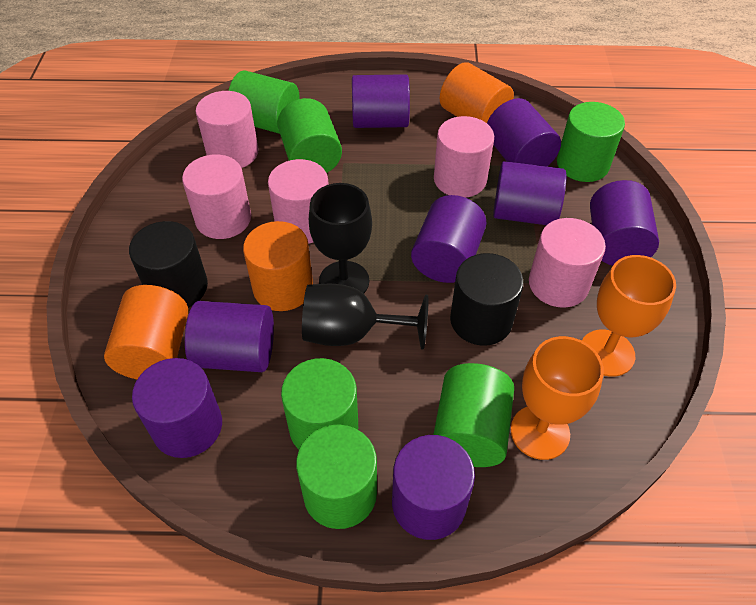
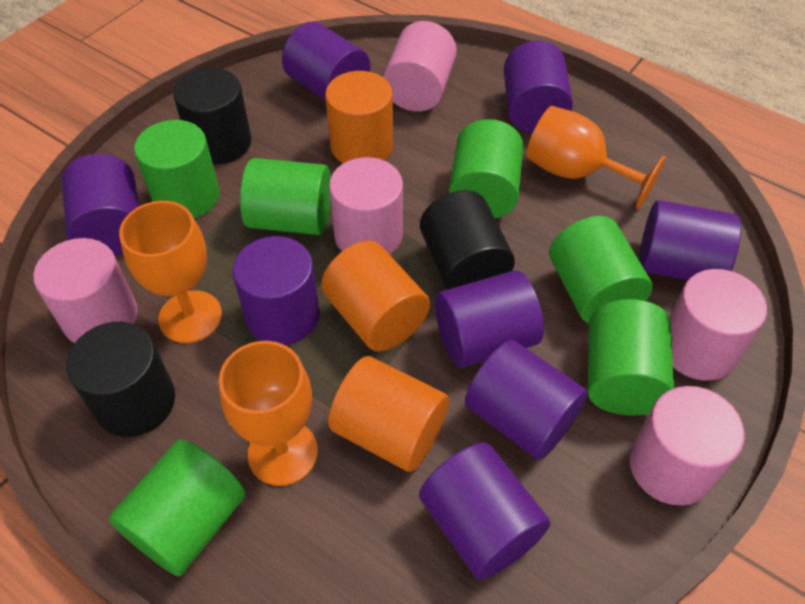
black cylinder: 2 -> 3
black goblet: 2 -> 0
orange goblet: 2 -> 3

